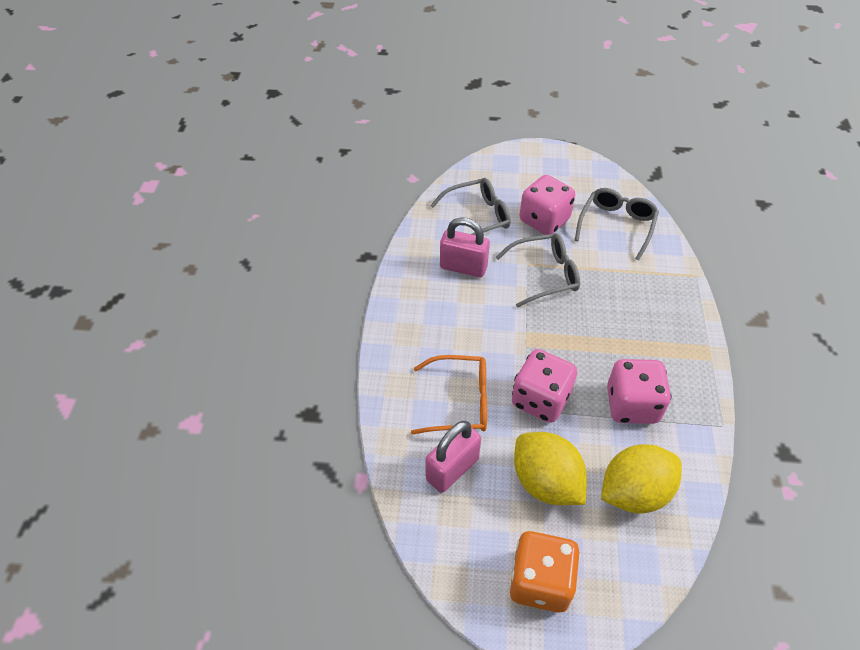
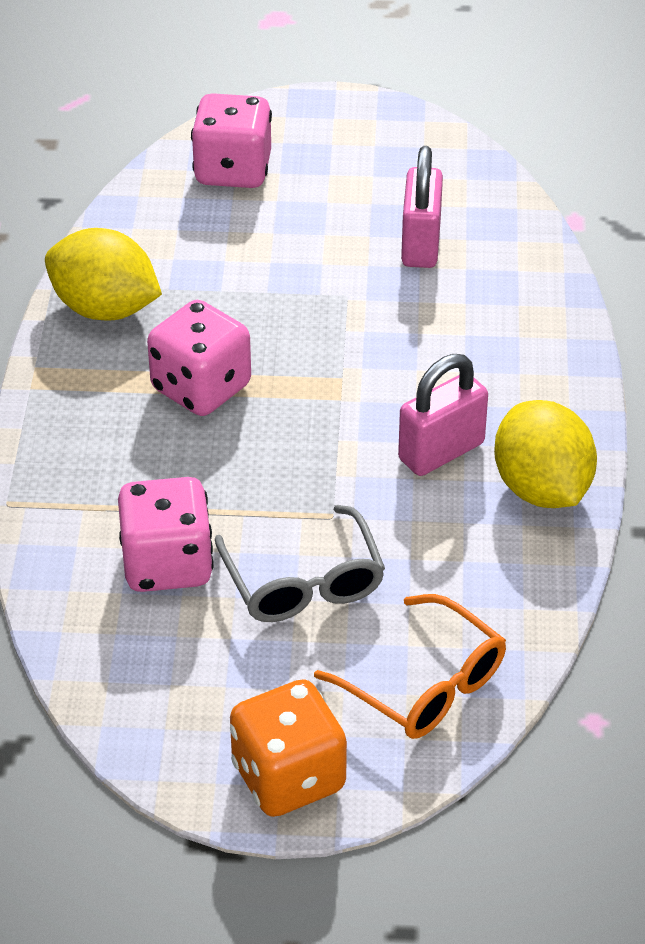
grey glasses: 3 -> 1

